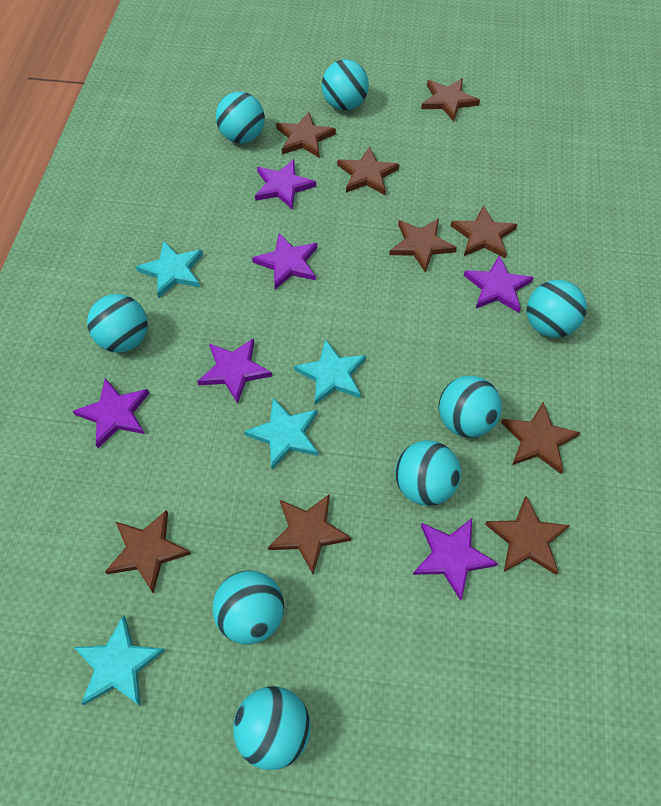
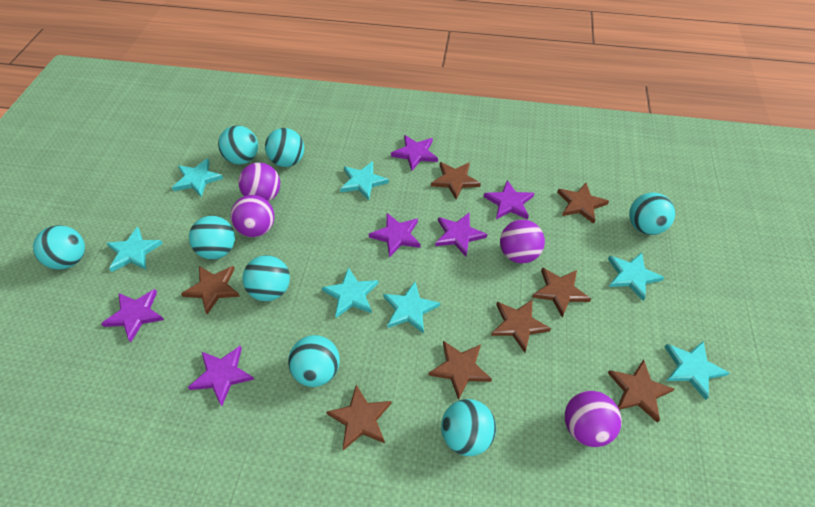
brown star: 9 -> 8
purple ball: 0 -> 4
turquoise star: 4 -> 7

